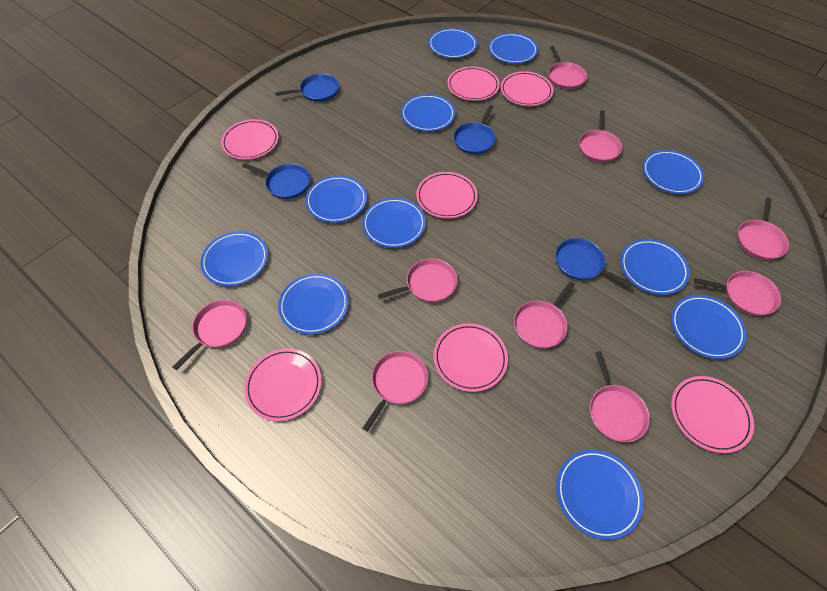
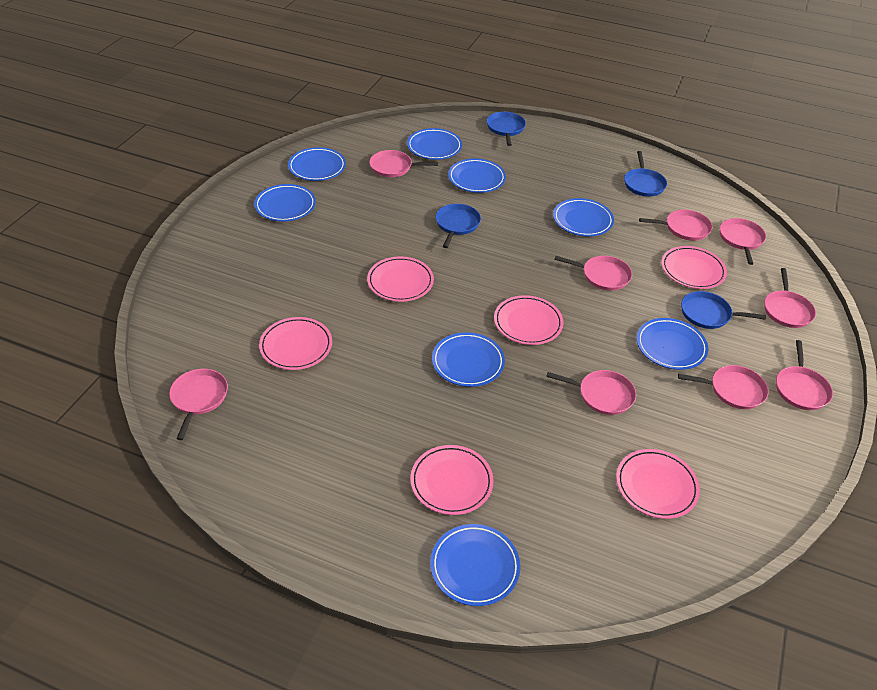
blue plate: 11 -> 8
pink plate: 7 -> 6

